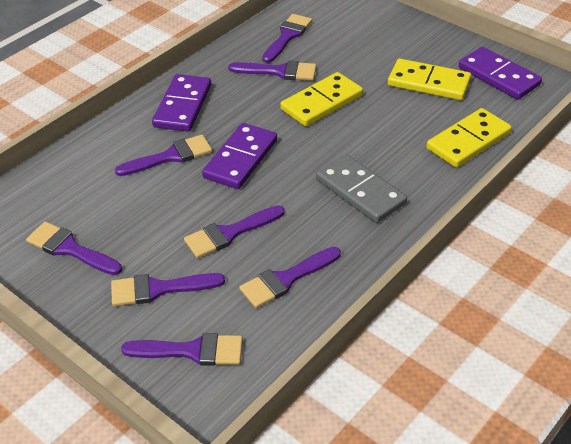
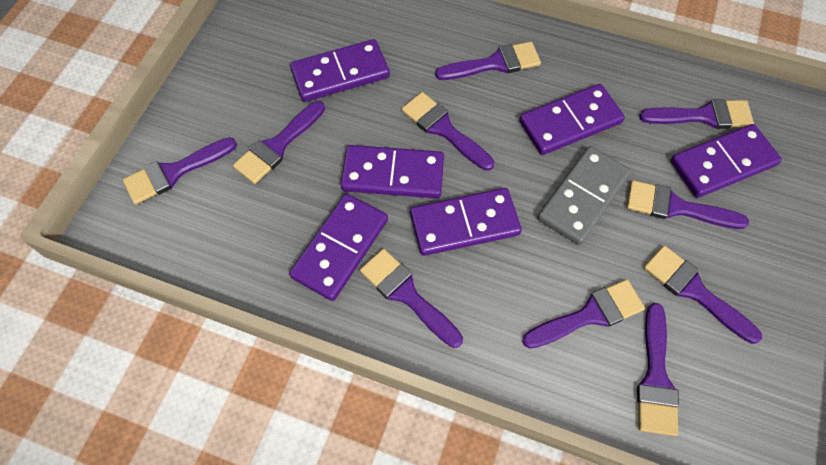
purple brush: 8 -> 10
purple domino: 3 -> 6
yellow domino: 3 -> 0

